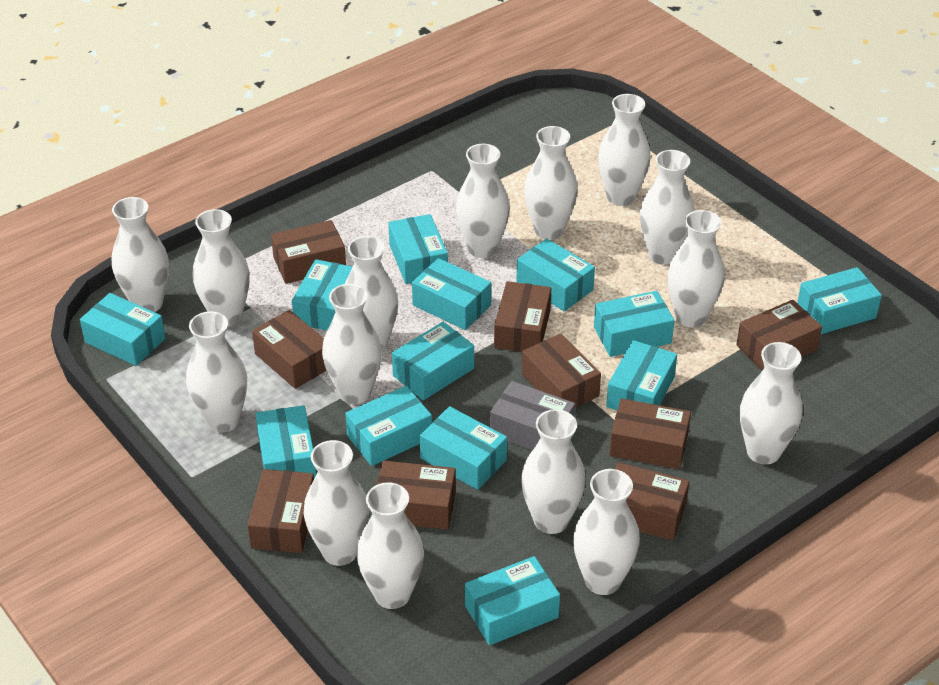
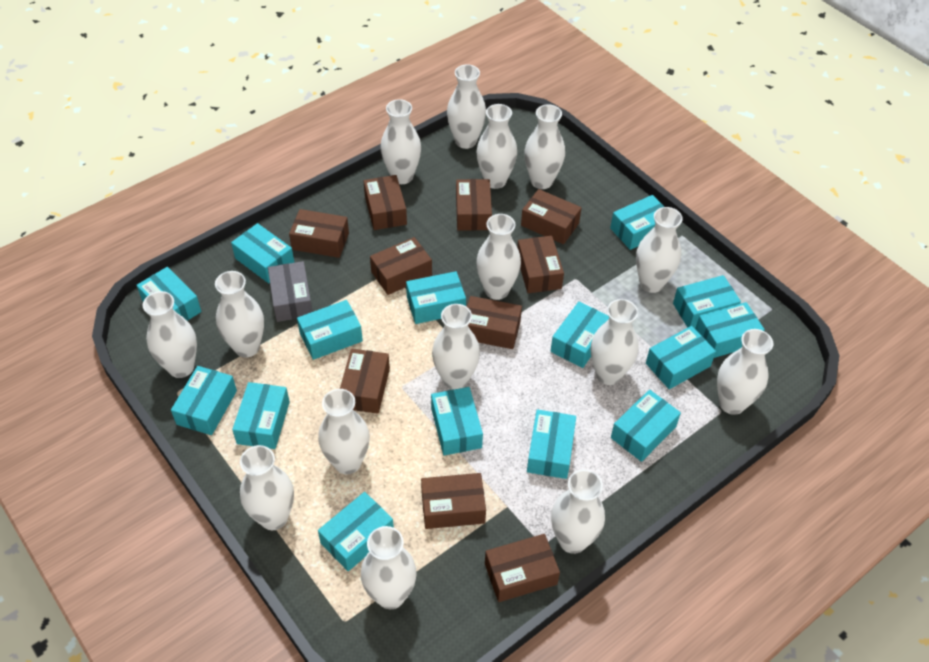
brown box: 9 -> 10
turquoise box: 13 -> 15

